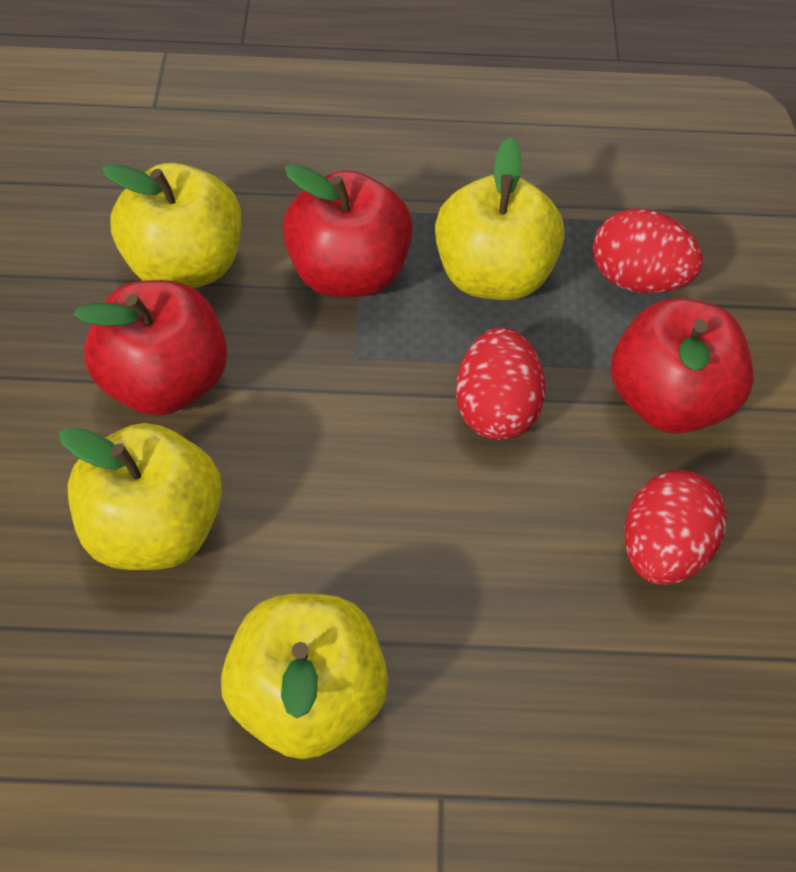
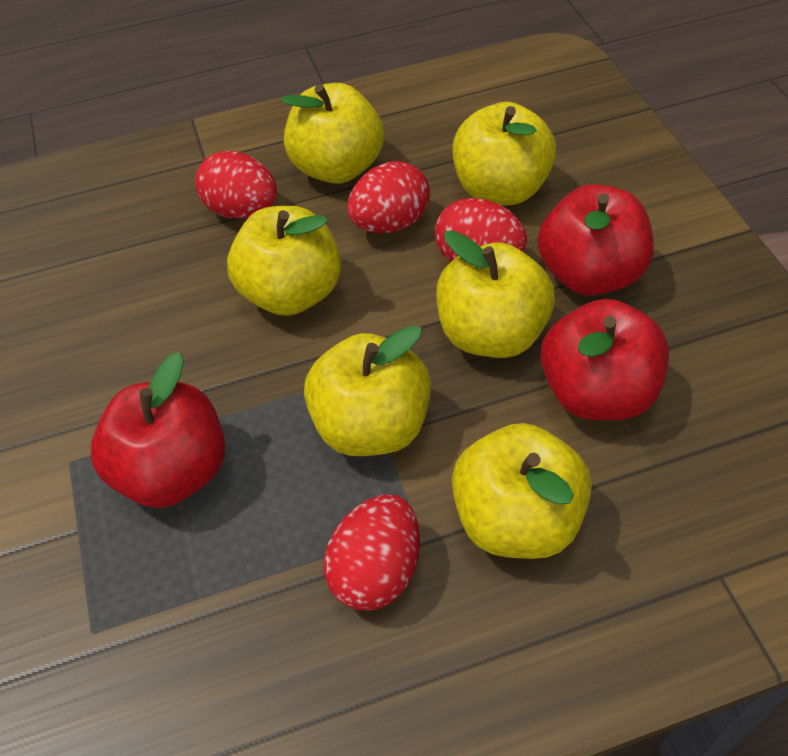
red egg: 3 -> 4
yellow apple: 4 -> 6

